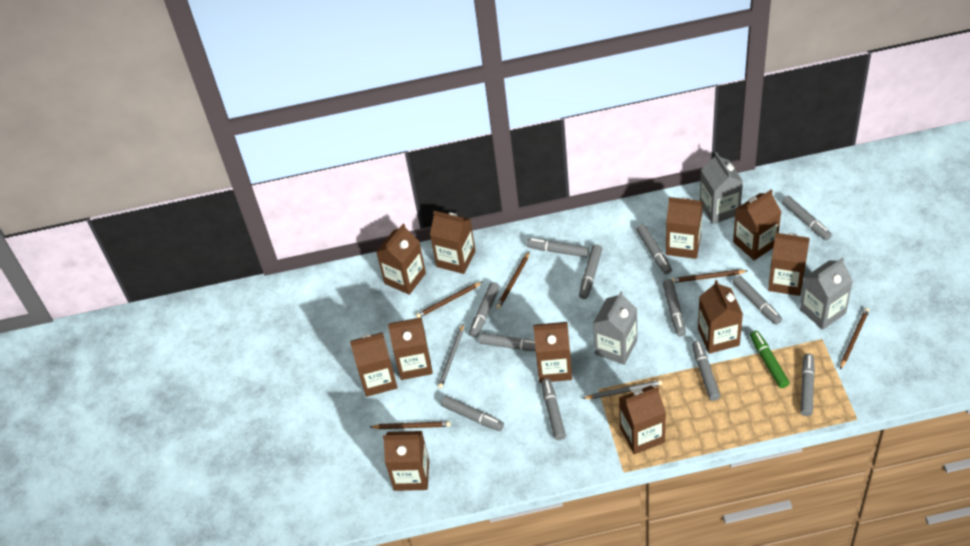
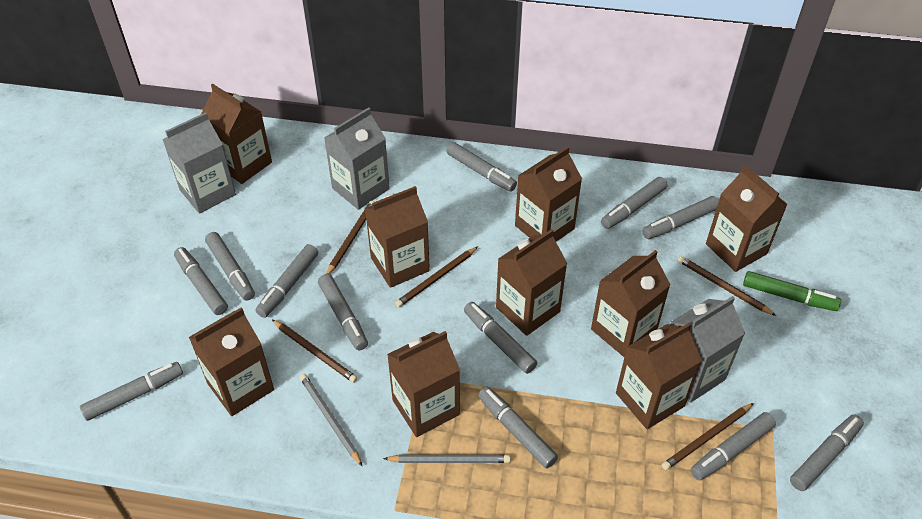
brown carton: 11 -> 9

